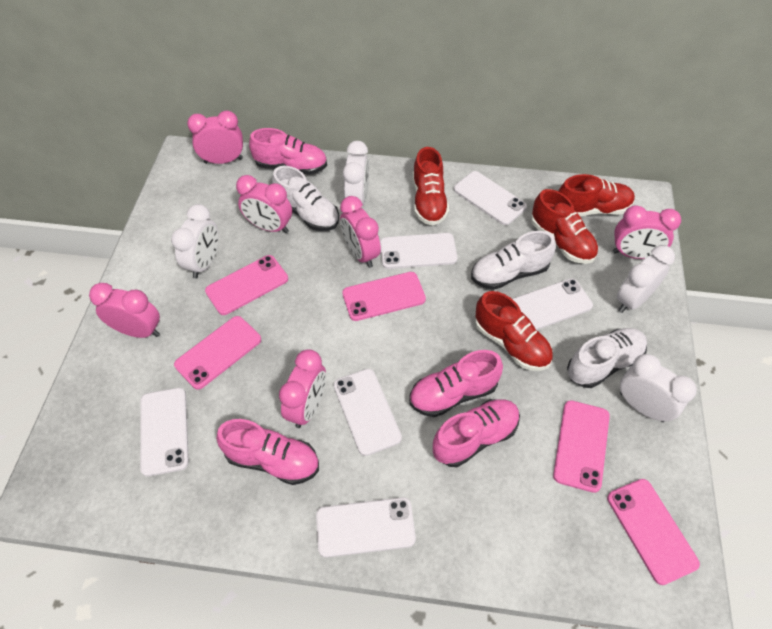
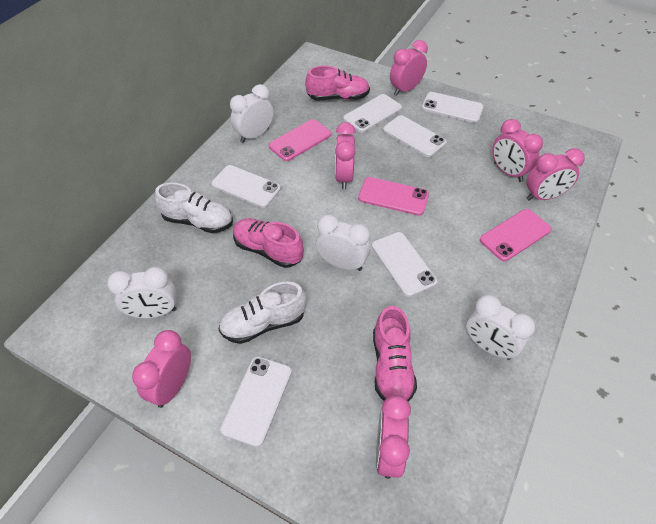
pink phone: 5 -> 3
pink shoe: 4 -> 3
red shoe: 4 -> 0
white shoe: 3 -> 2

